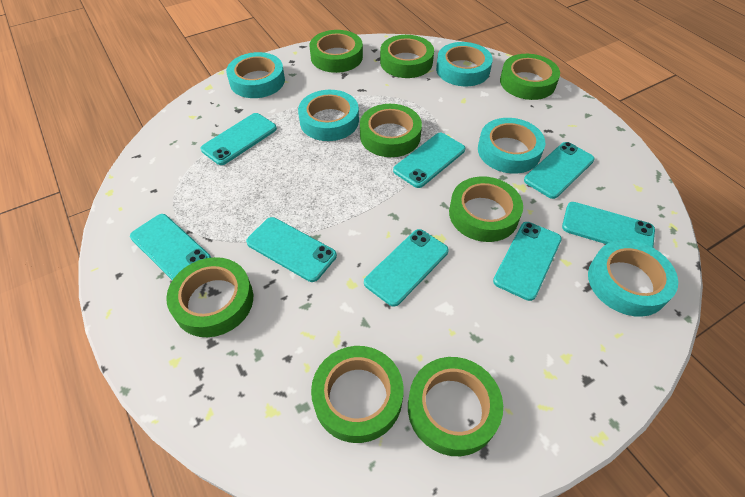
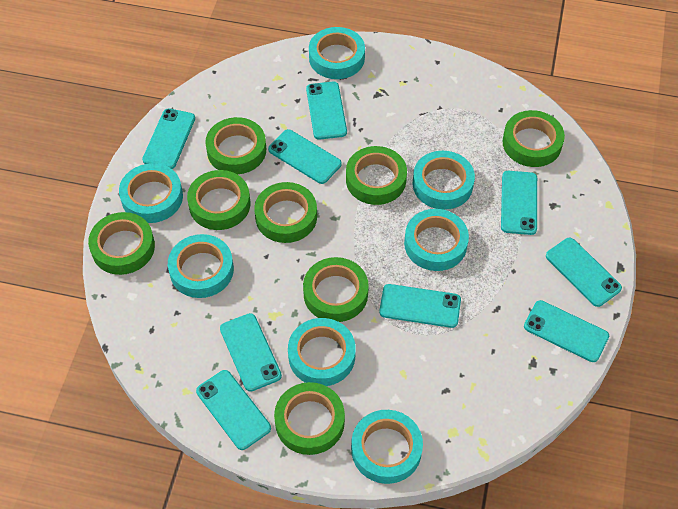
turquoise phone: 8 -> 9
turquoise tape: 5 -> 7

